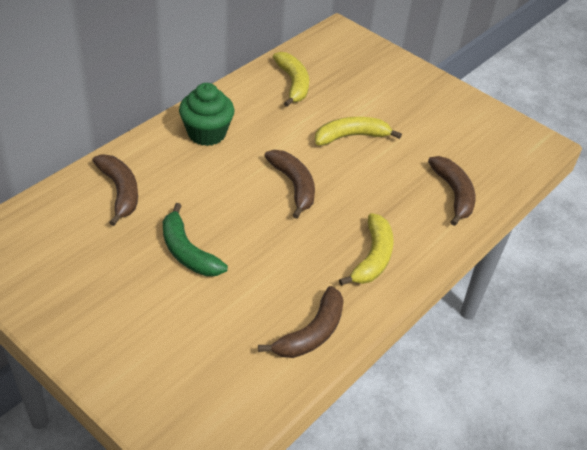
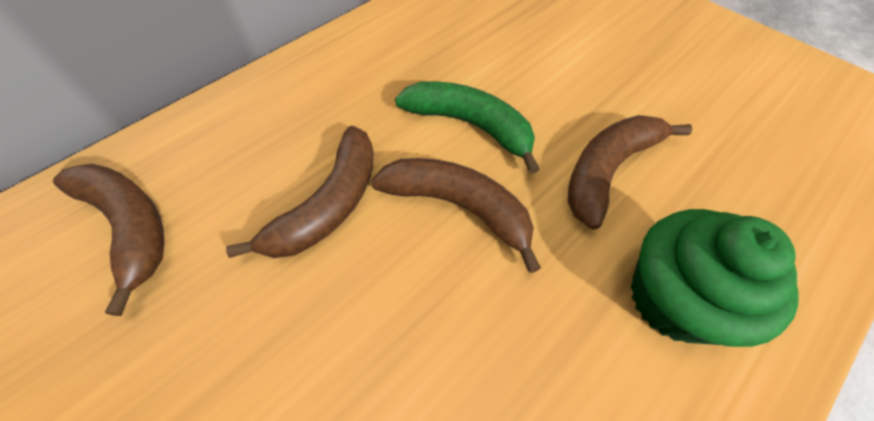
yellow banana: 3 -> 0

